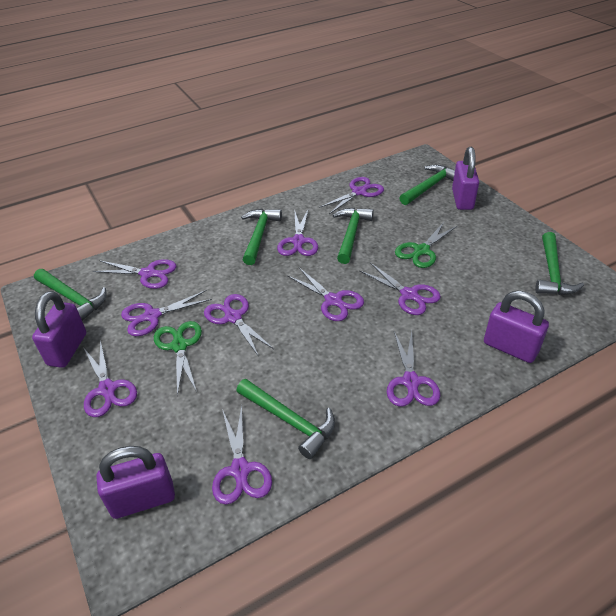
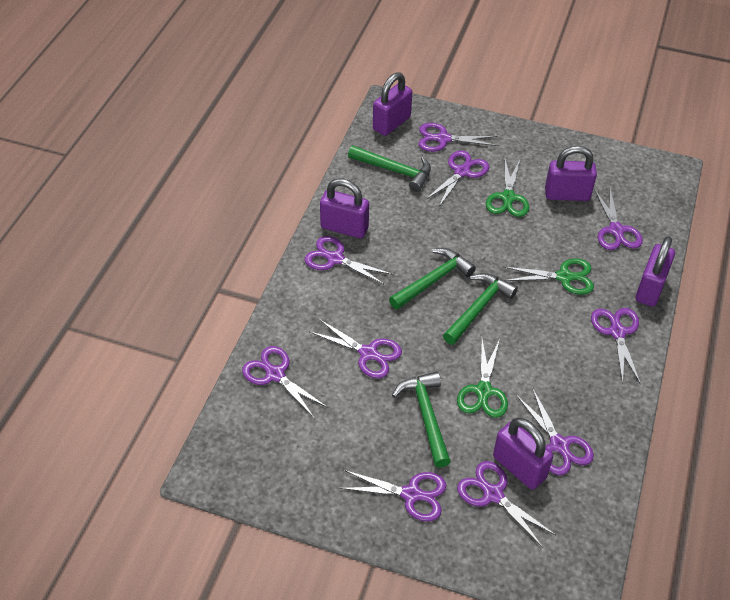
green hammer: 6 -> 4
green scissors: 2 -> 3
purple padlock: 4 -> 5

